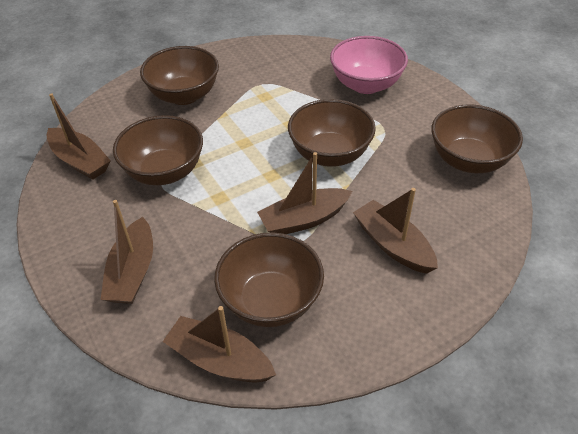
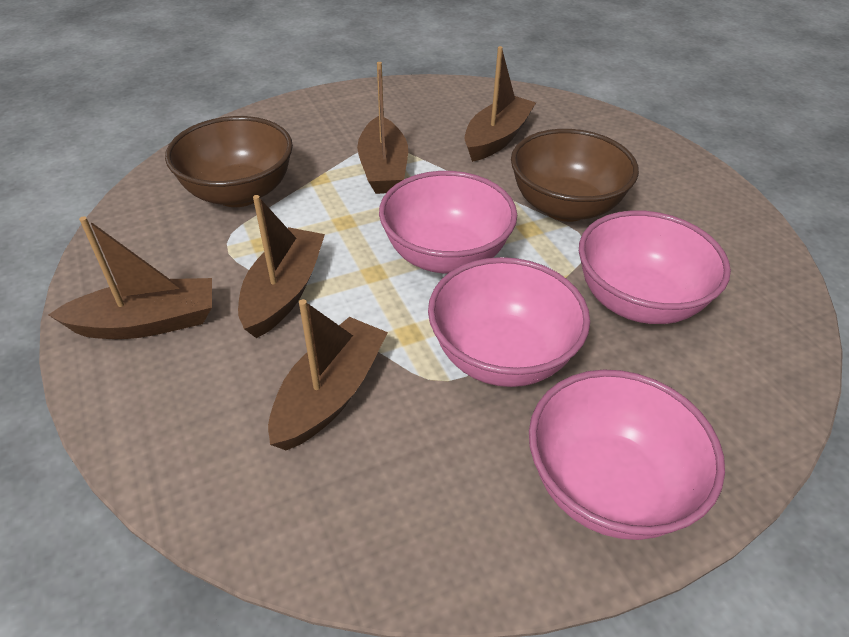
brown bowl: 5 -> 2
pink bowl: 1 -> 4

